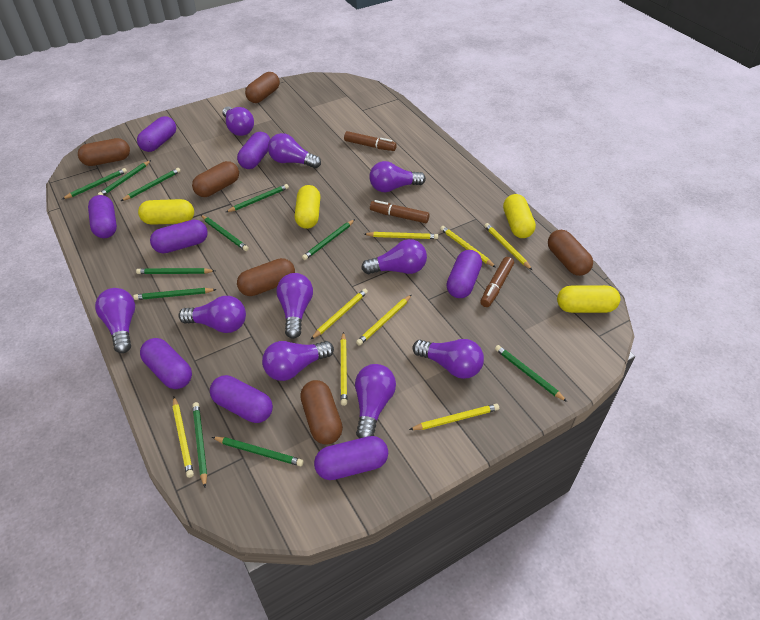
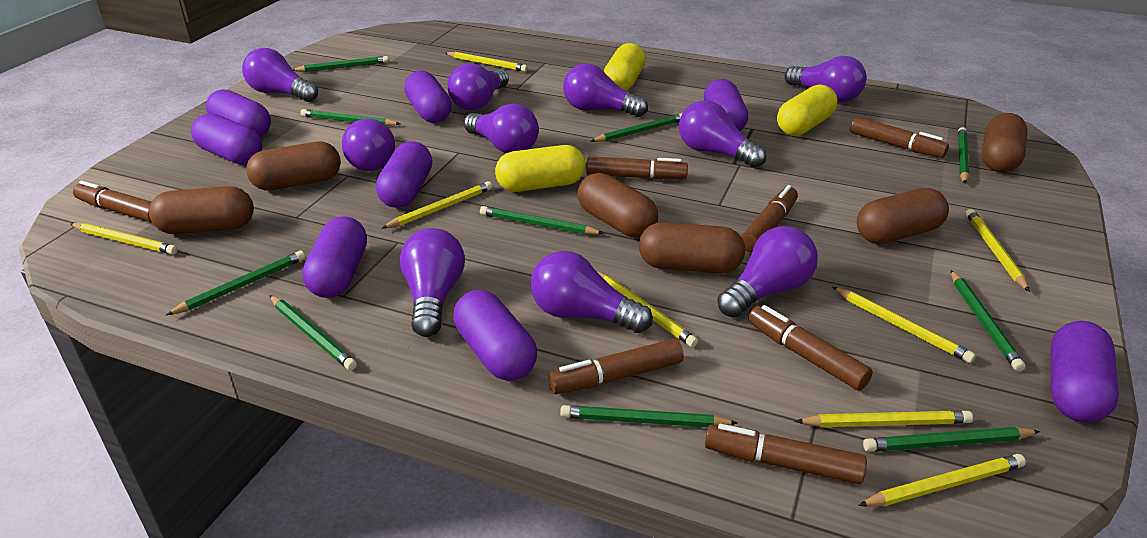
brown marker: 3 -> 7
green pencil: 11 -> 10
yellow capsule: 4 -> 3

